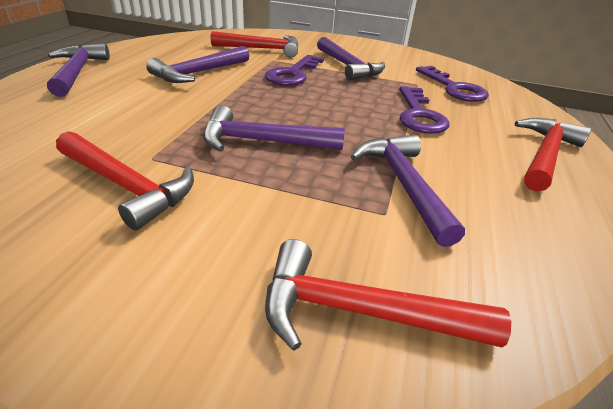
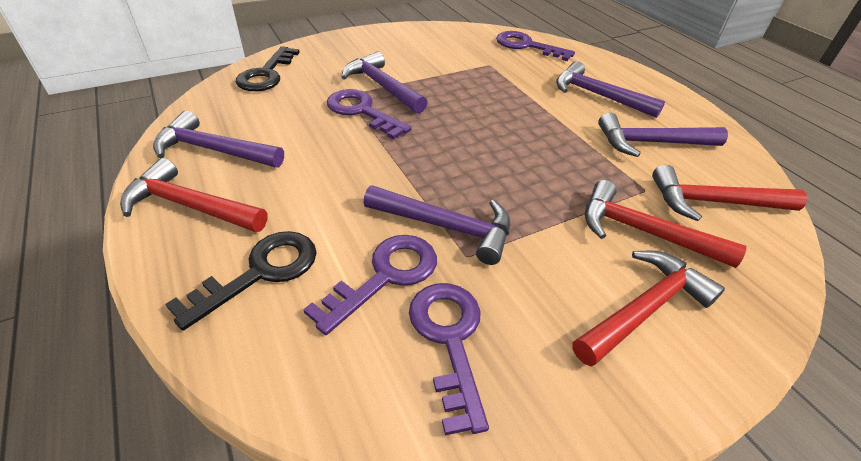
black key: 0 -> 2
purple key: 3 -> 4

